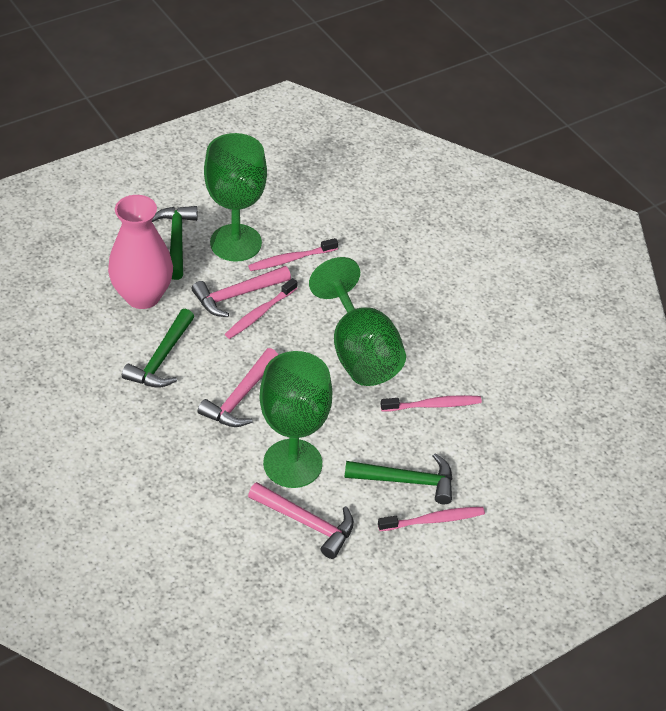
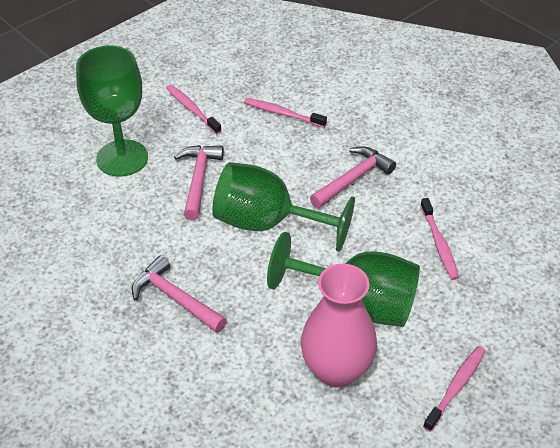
green hammer: 3 -> 0

